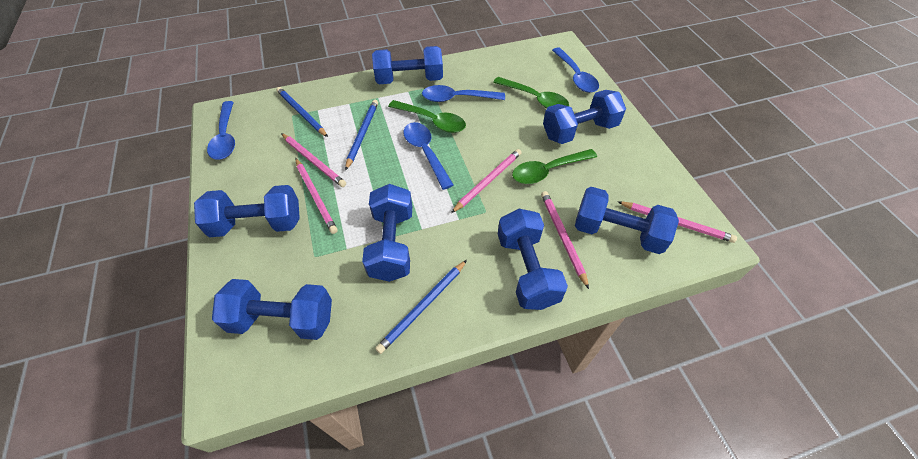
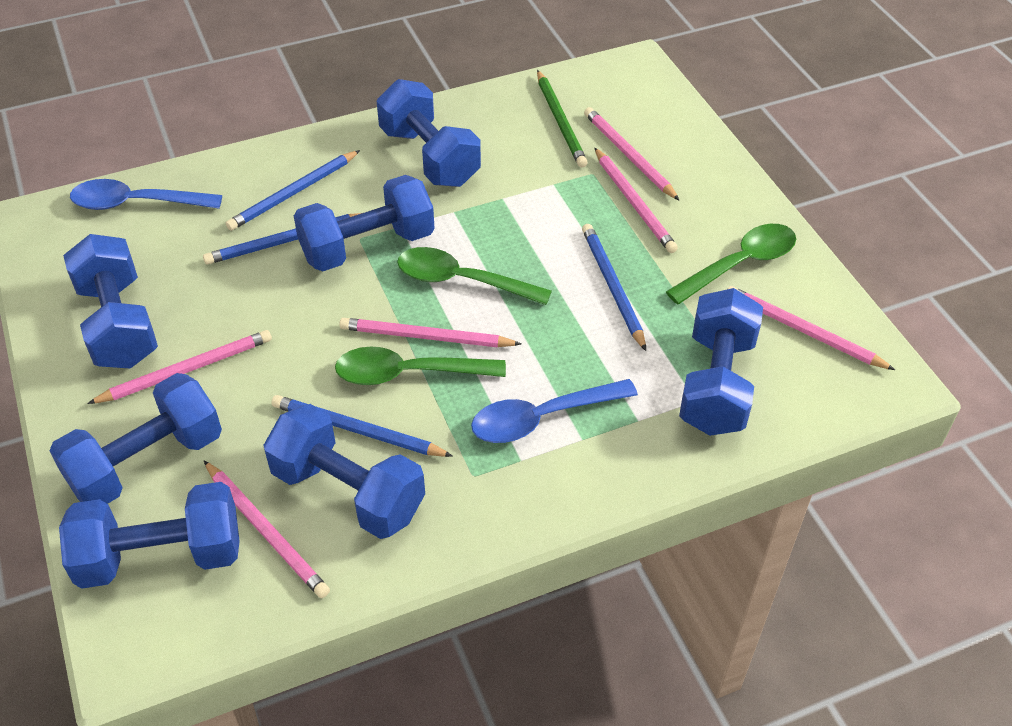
blue pencil: 3 -> 4
blue spoon: 4 -> 2
green pencil: 0 -> 1
pink pencil: 5 -> 6

